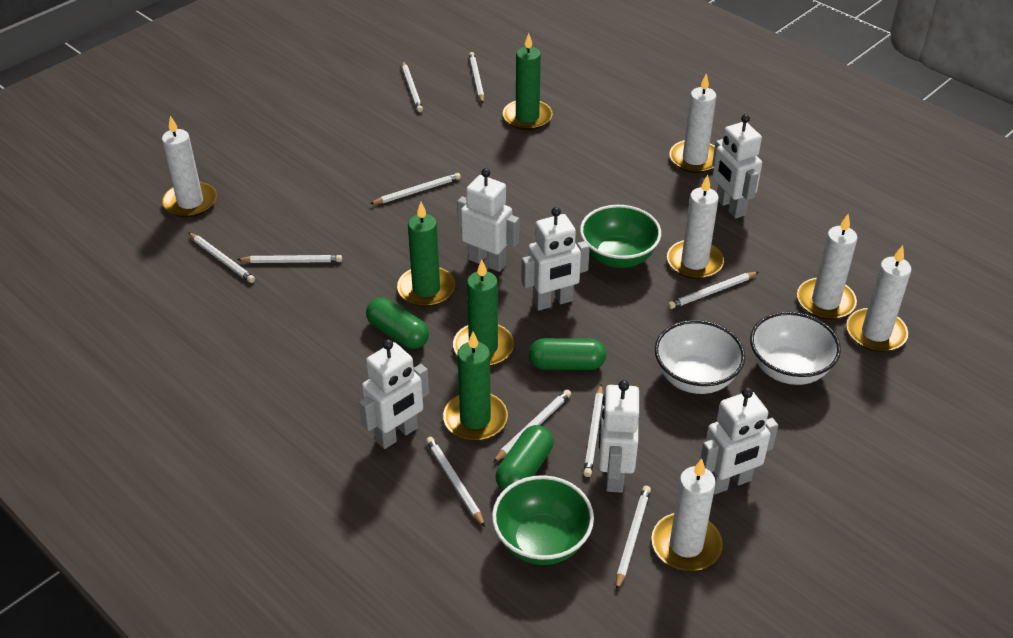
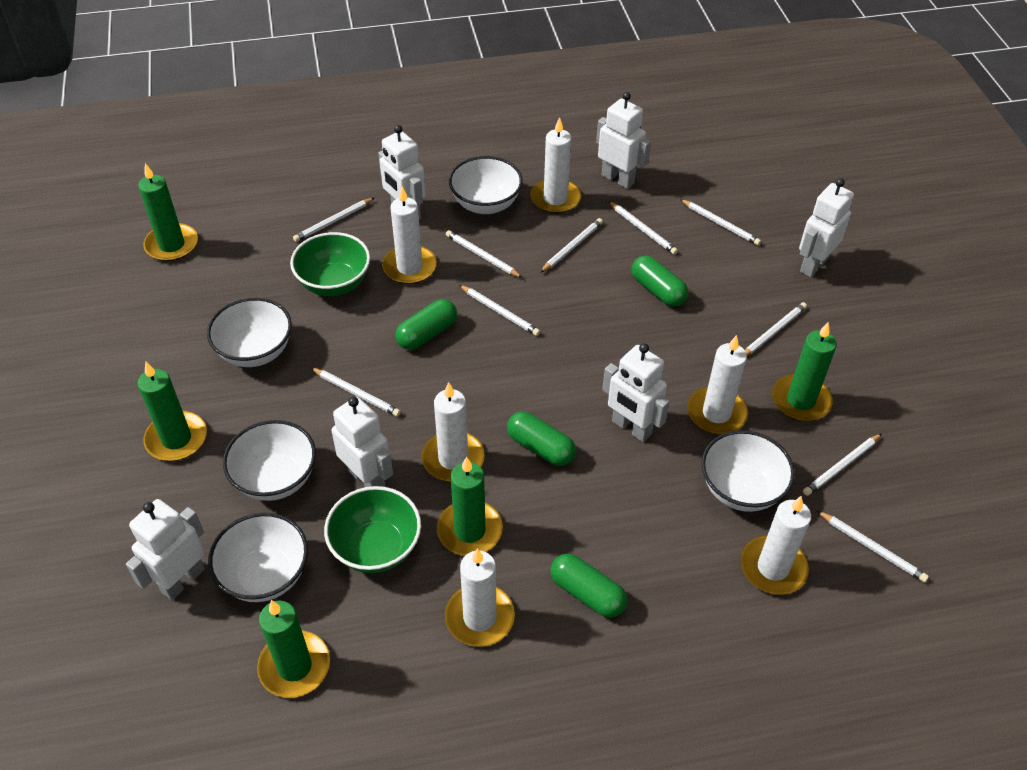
green candle: 4 -> 5
green capsule: 3 -> 4
white bowl: 2 -> 5

